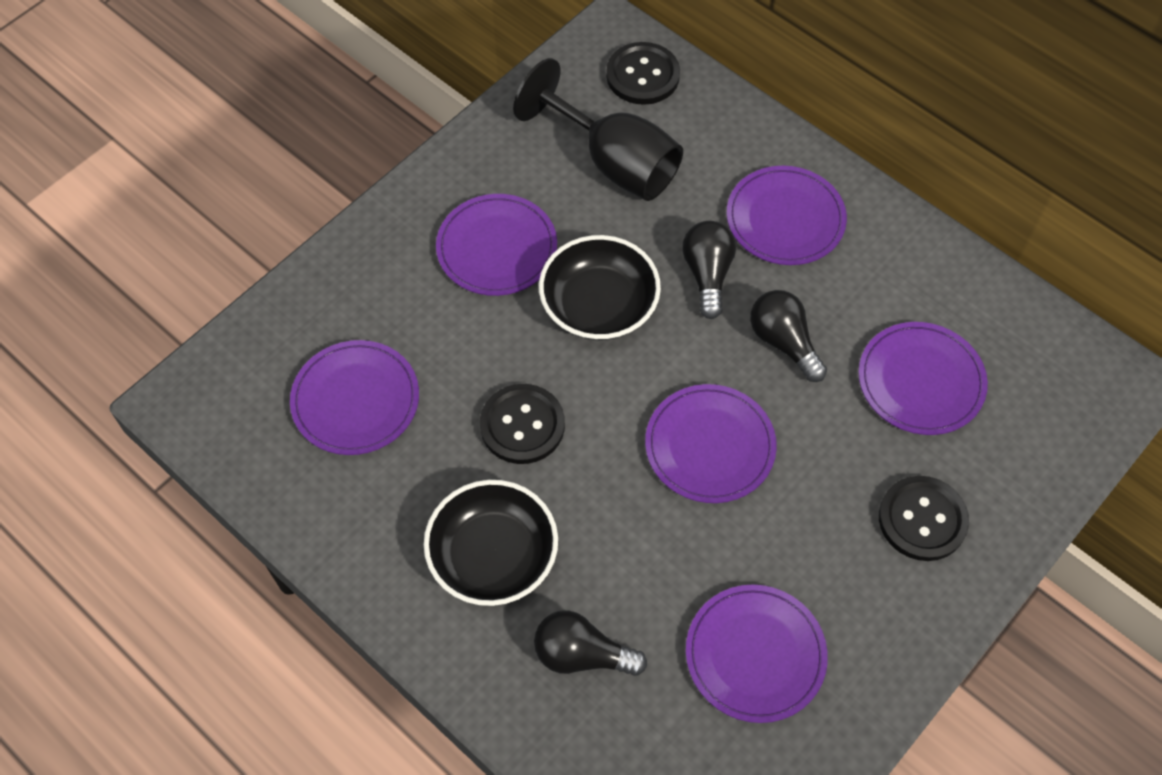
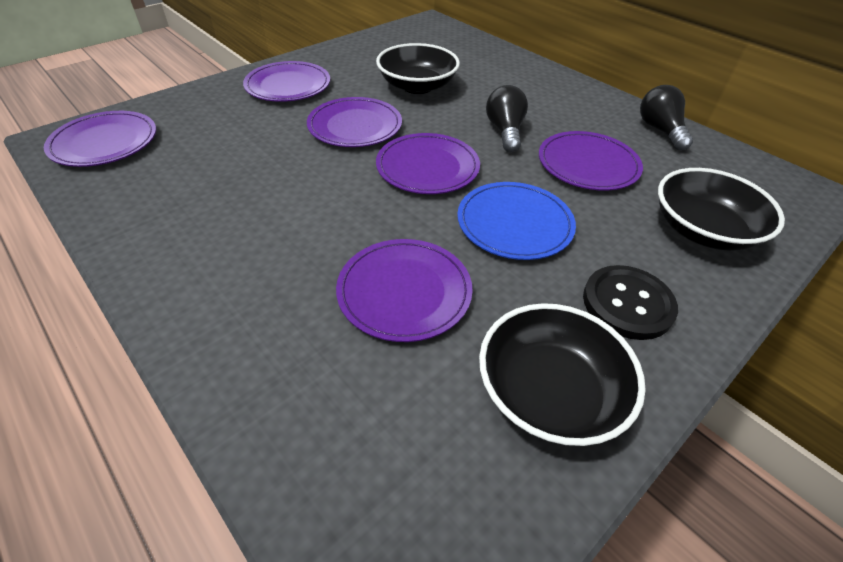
black bowl: 2 -> 3
black button: 3 -> 1
black goblet: 1 -> 0
black light bulb: 3 -> 2
blue plate: 0 -> 1

